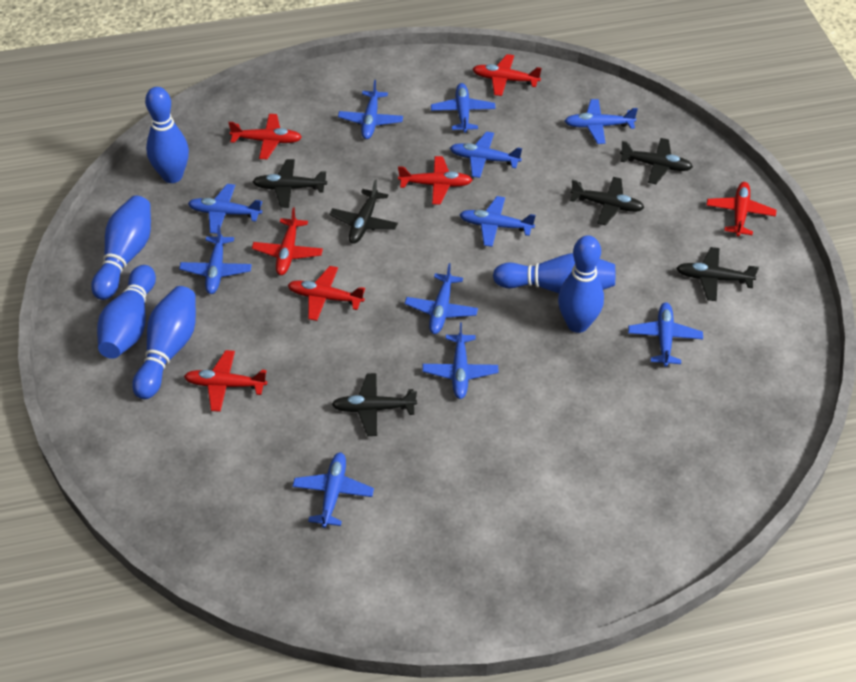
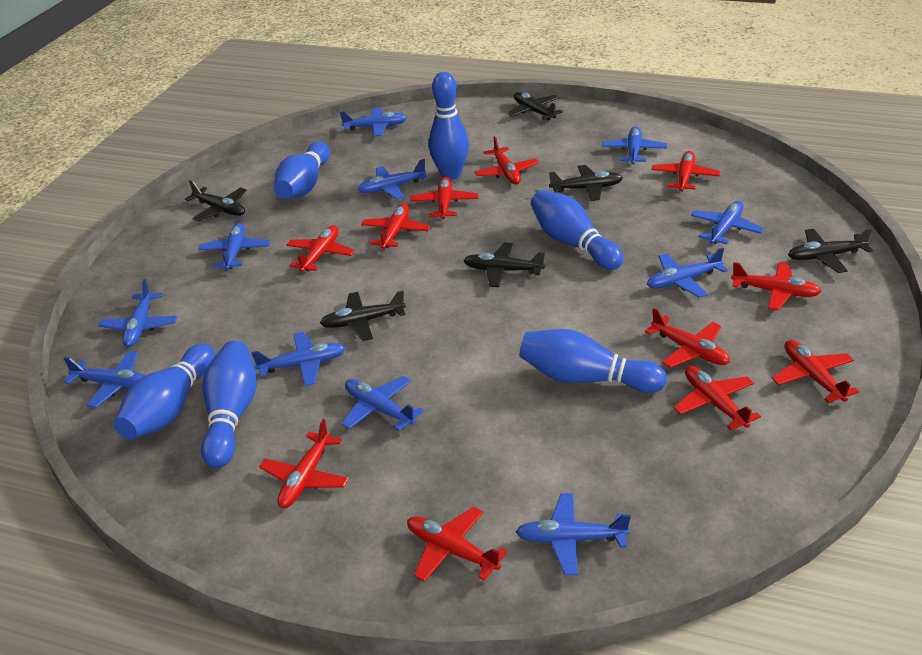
red plane: 7 -> 11

